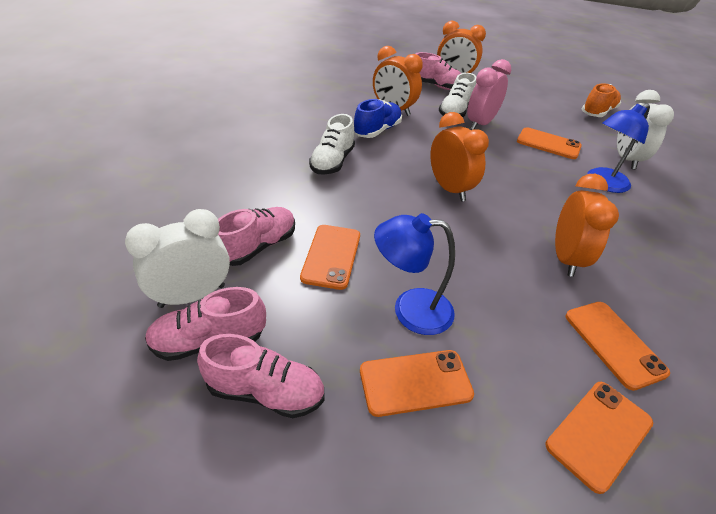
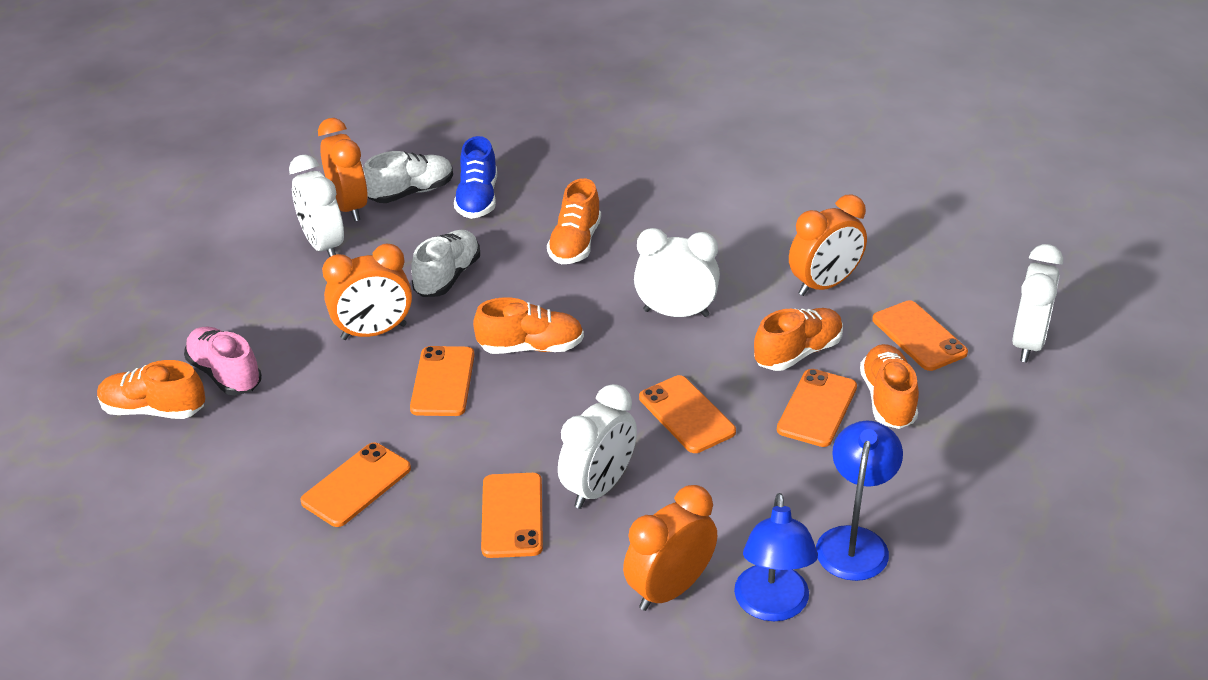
orange phone: 5 -> 6
orange shoe: 1 -> 5
pink clock: 1 -> 0
pink shoe: 4 -> 1
white clock: 2 -> 4

